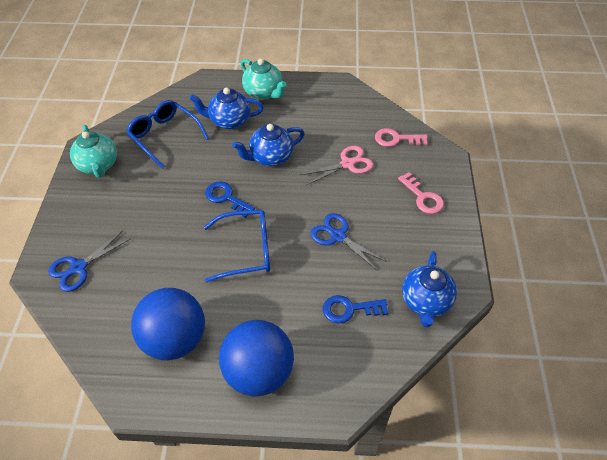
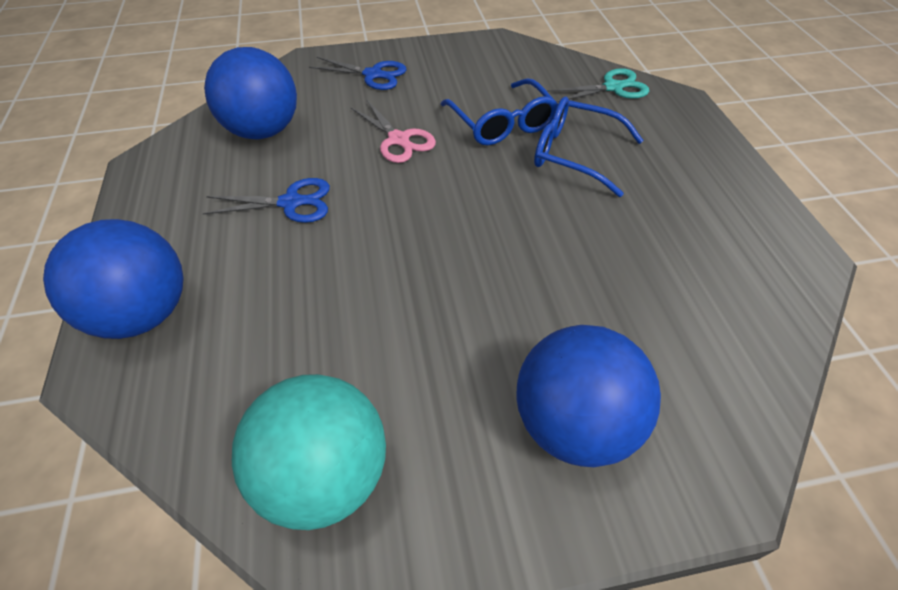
blue ball: 2 -> 3
blue key: 2 -> 0
blue teapot: 3 -> 0
pink key: 2 -> 0
turquoise ball: 0 -> 1
turquoise scissors: 0 -> 1
turquoise teapot: 2 -> 0

